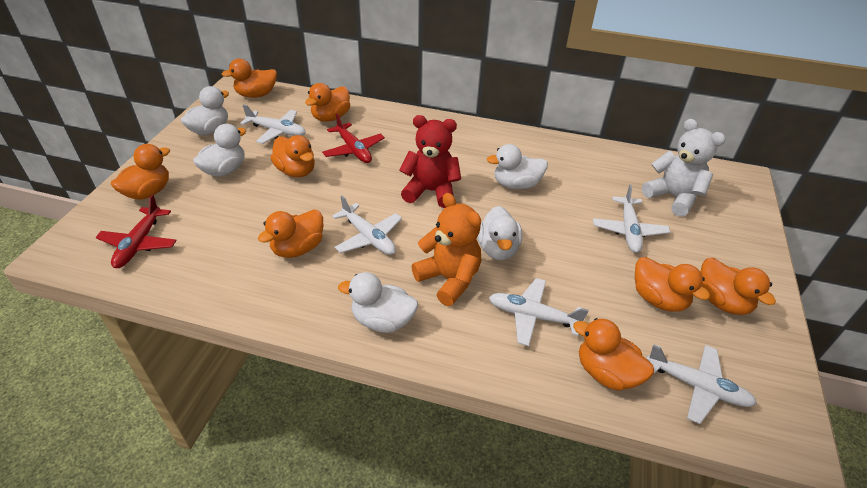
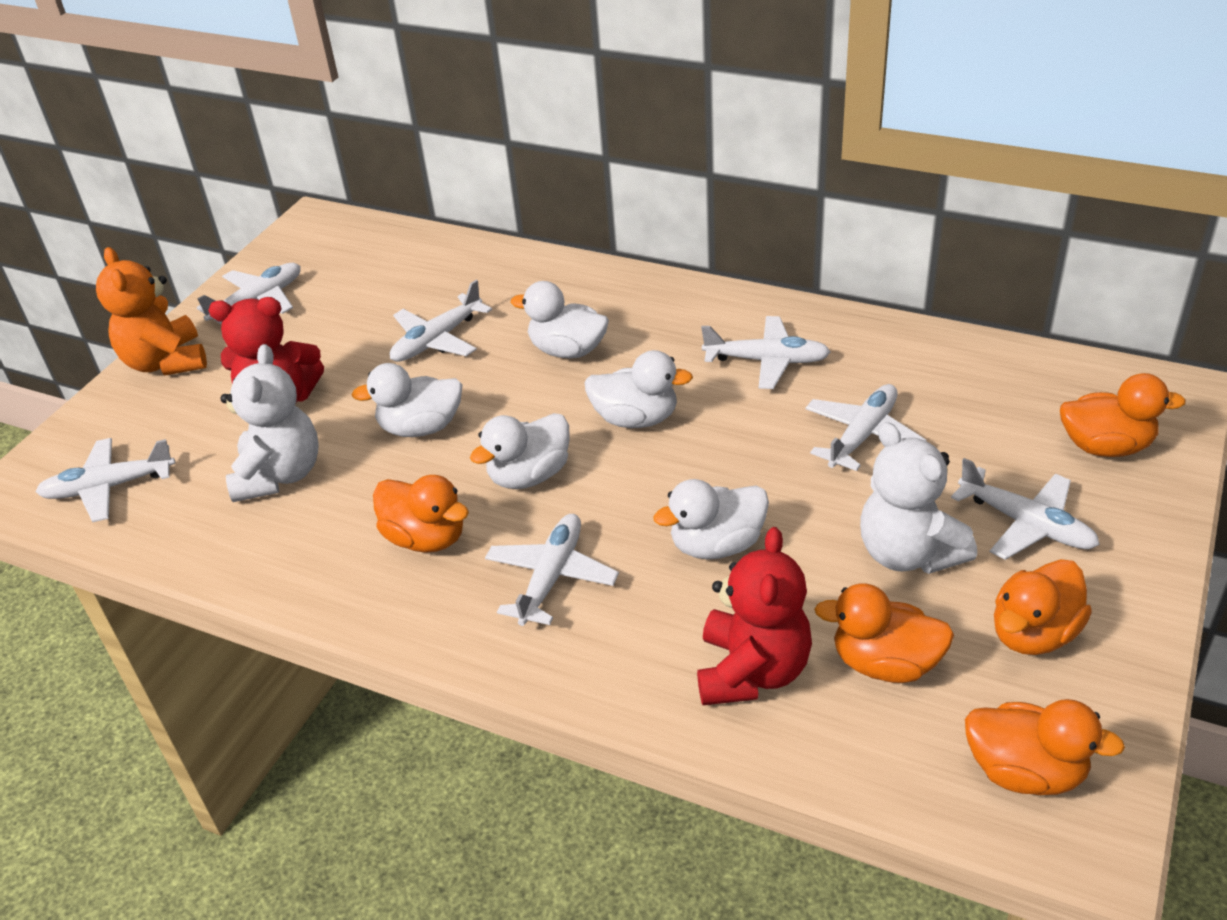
orange duck: 8 -> 5
red plane: 2 -> 0
red teddy bear: 1 -> 2
white plane: 5 -> 7
white teddy bear: 1 -> 2

